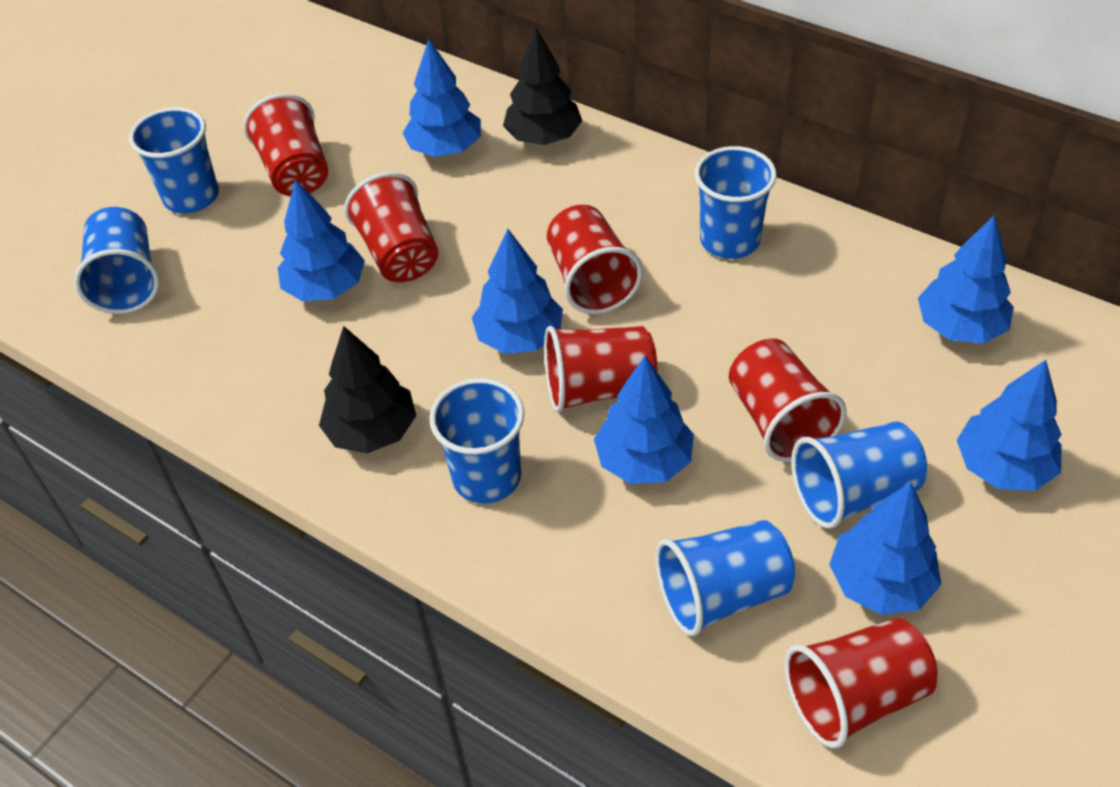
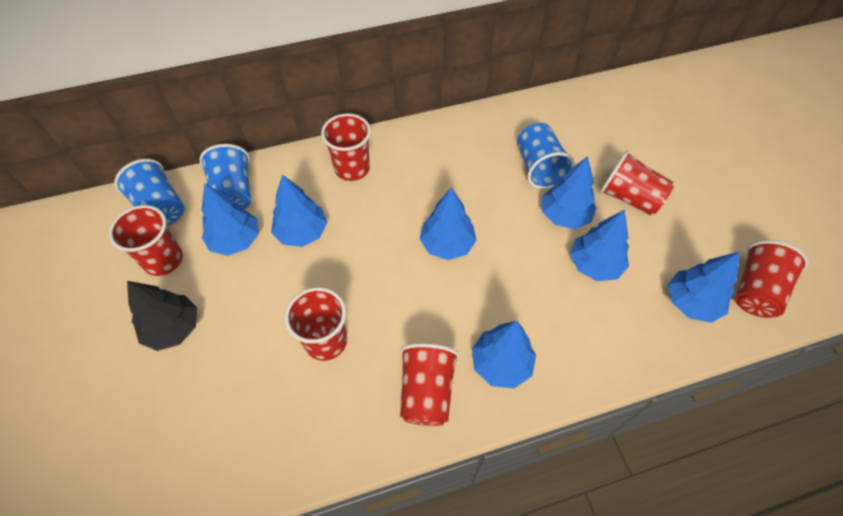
black tree: 2 -> 1
blue cup: 6 -> 3

